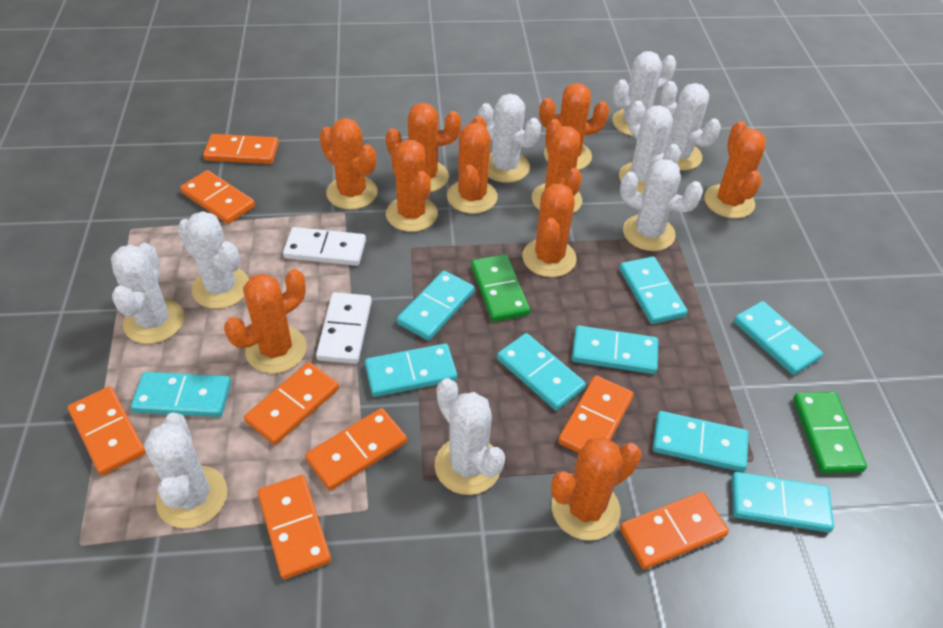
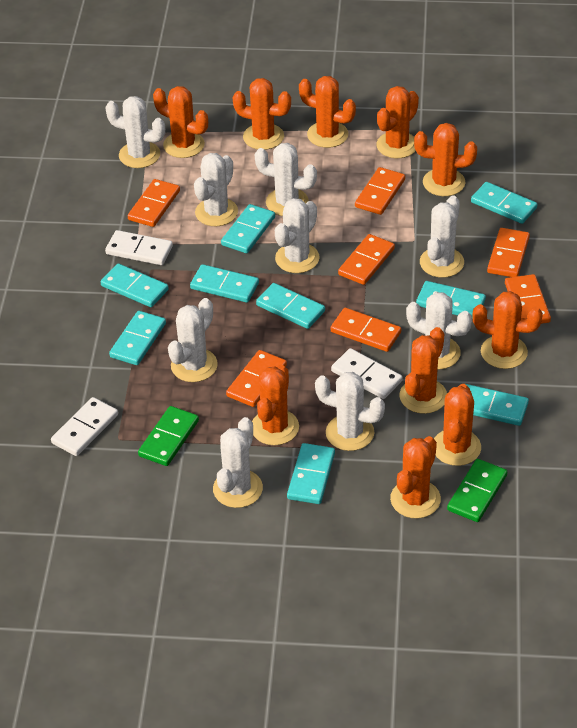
orange domino: 8 -> 7
white domino: 2 -> 3

